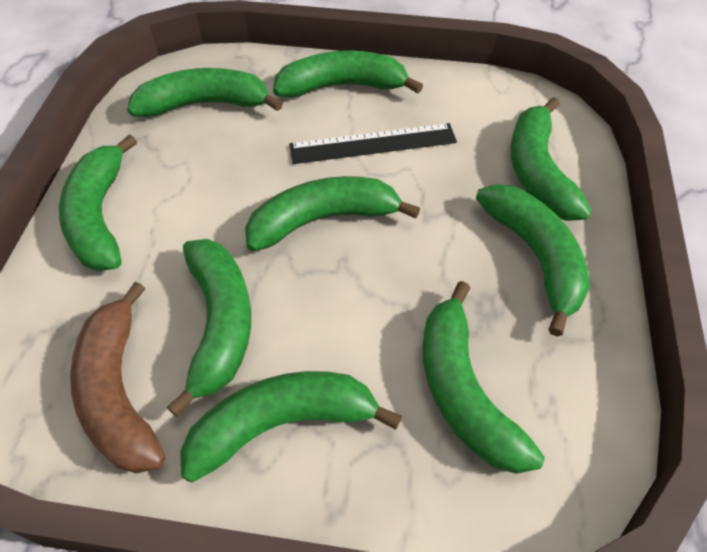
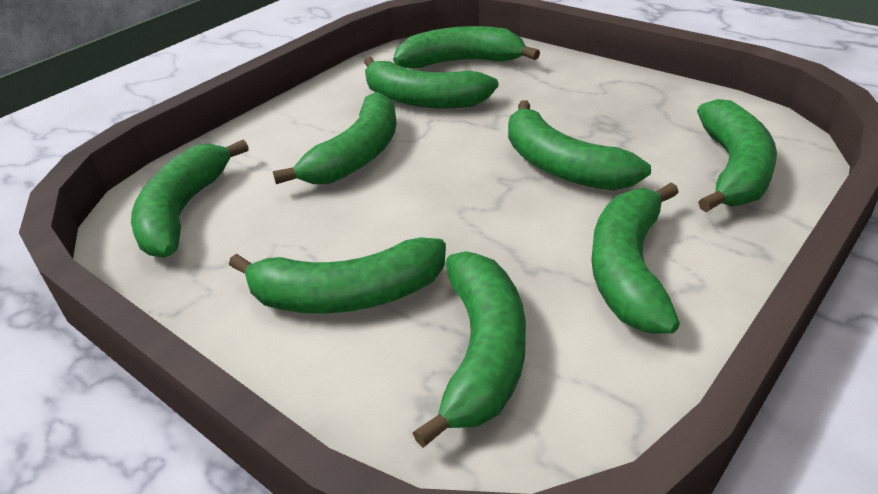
black ruler: 1 -> 0
brown banana: 1 -> 0

